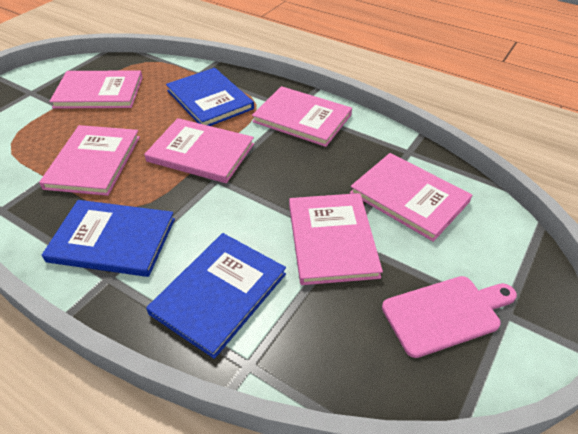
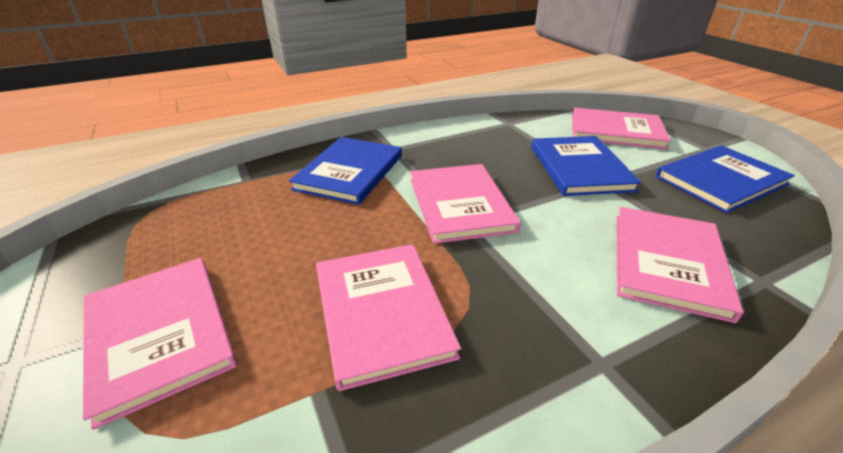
pink book: 6 -> 5
pink cutting board: 1 -> 0

